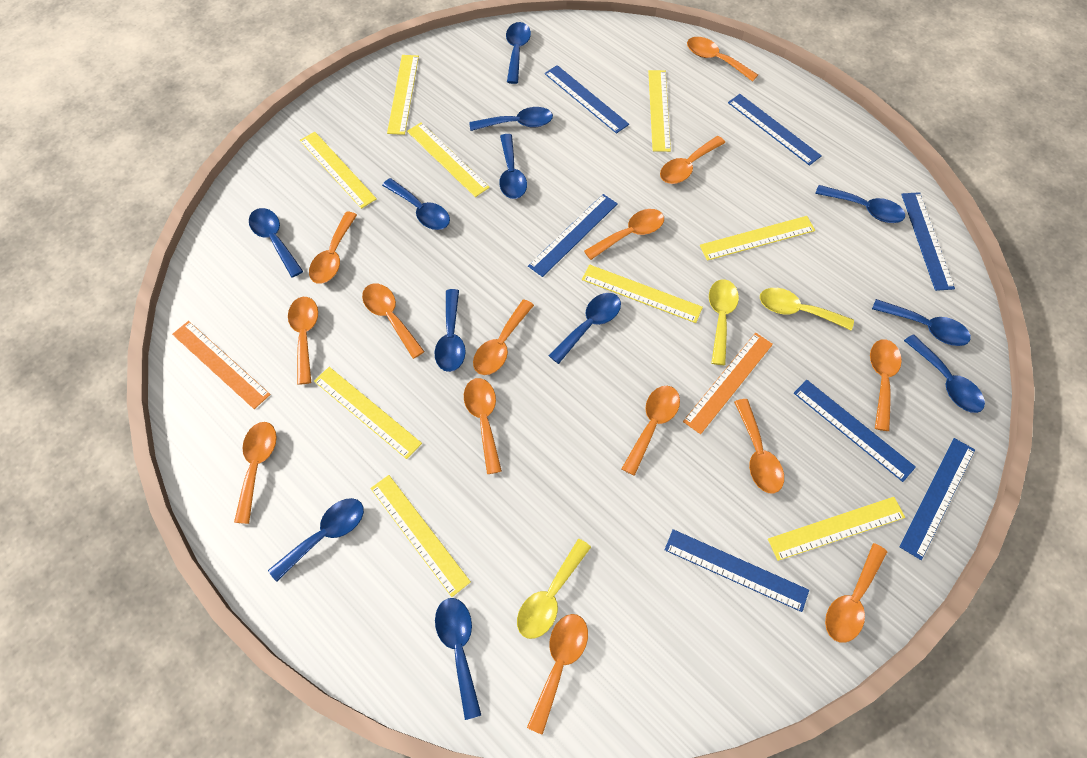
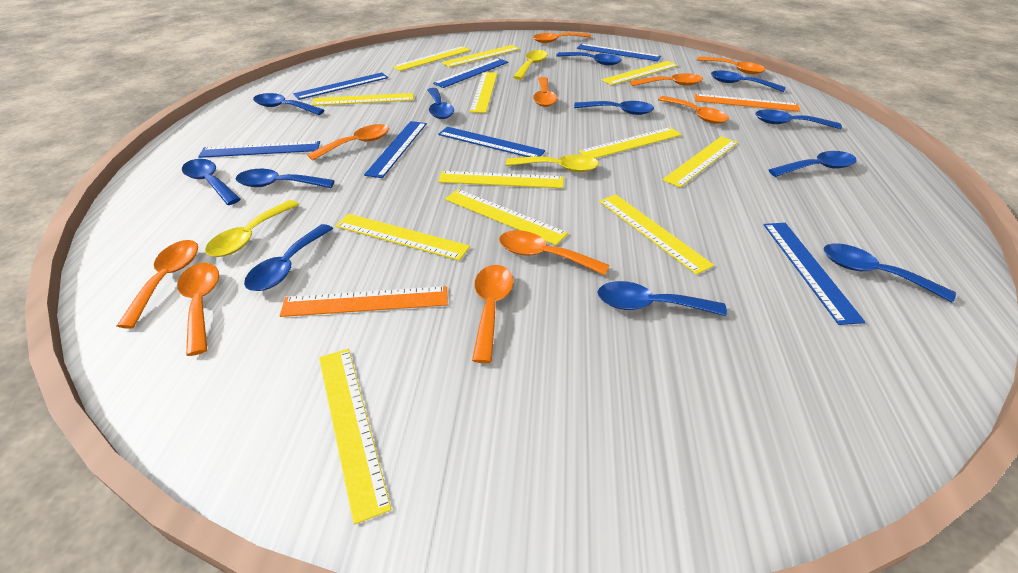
orange spoon: 14 -> 10
yellow ruler: 9 -> 12

